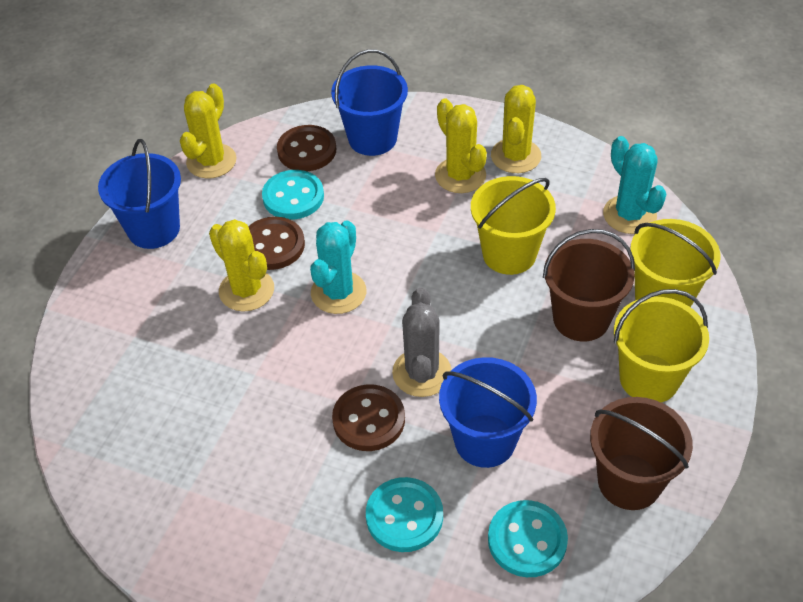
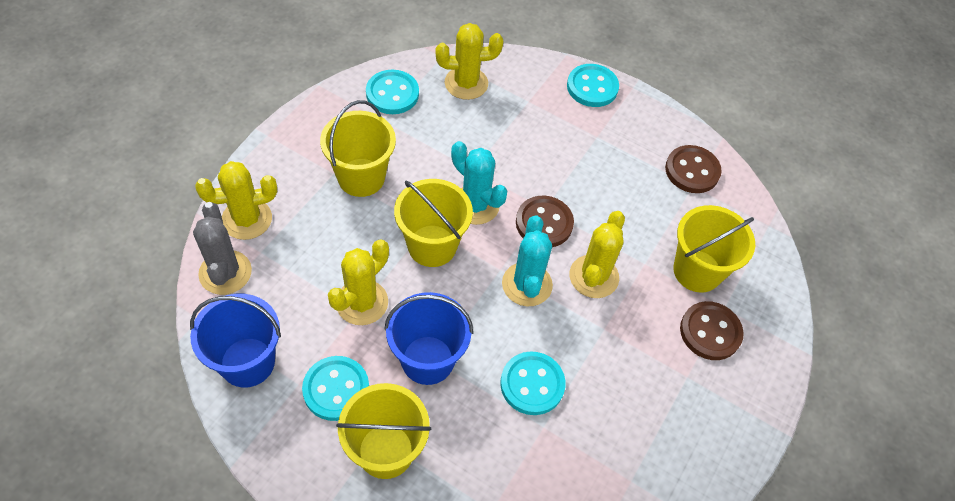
blue bucket: 3 -> 2
brown bucket: 2 -> 0
turquoise button: 3 -> 4
yellow bucket: 3 -> 4

